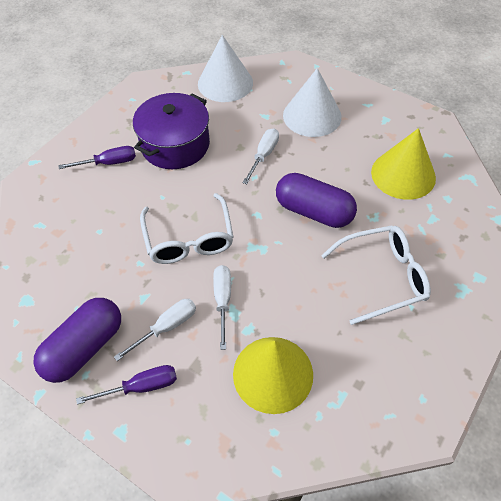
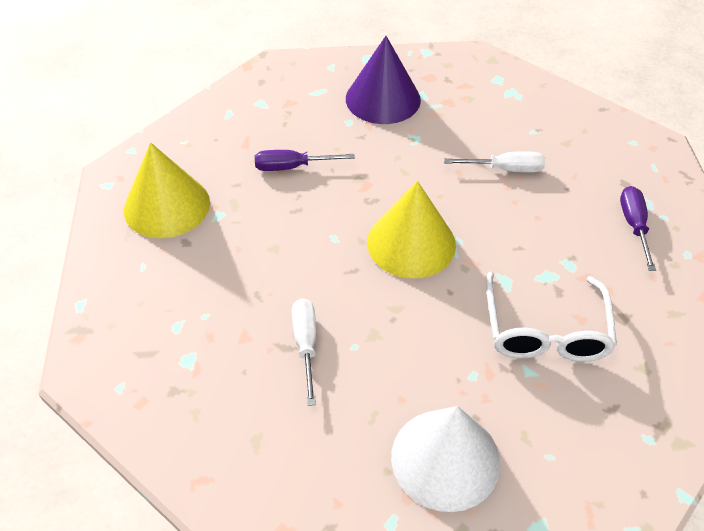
purple capsule: 2 -> 0
purple cone: 0 -> 1
purple pot: 1 -> 0
white cone: 2 -> 1
white glasses: 2 -> 1
white screwdriver: 3 -> 2

